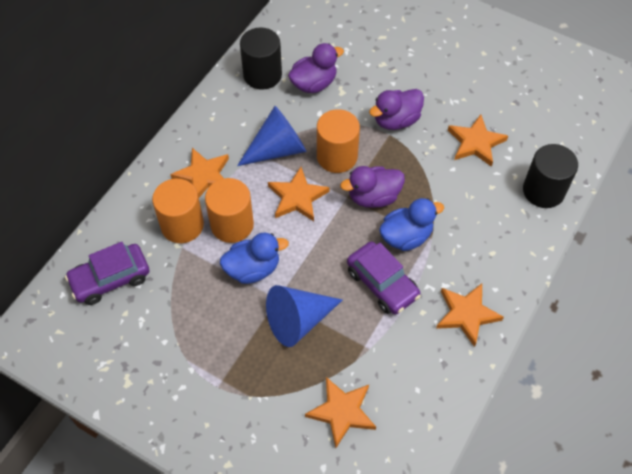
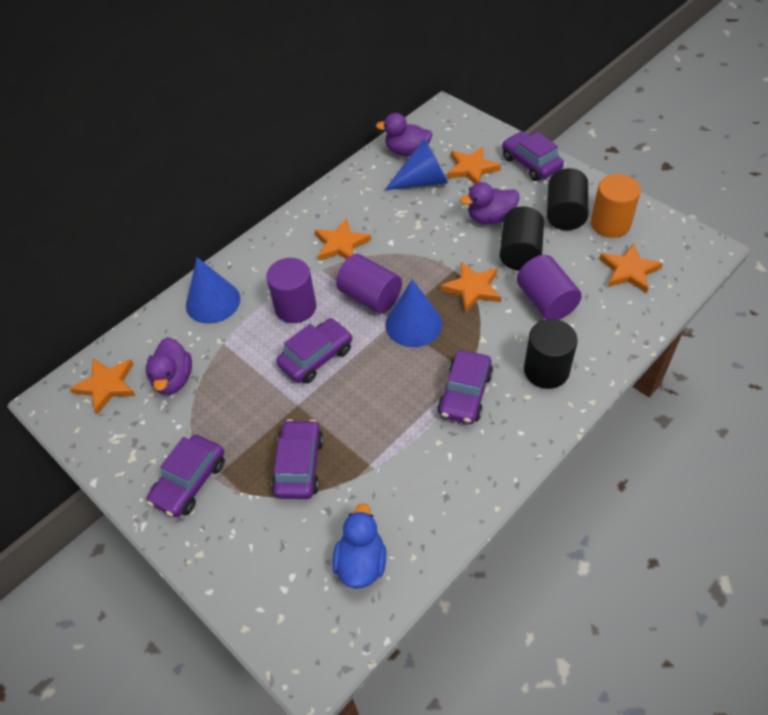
black cylinder: 2 -> 3
blue cone: 2 -> 3
blue duck: 2 -> 1
orange cylinder: 3 -> 1
purple car: 2 -> 5
purple cylinder: 0 -> 3

